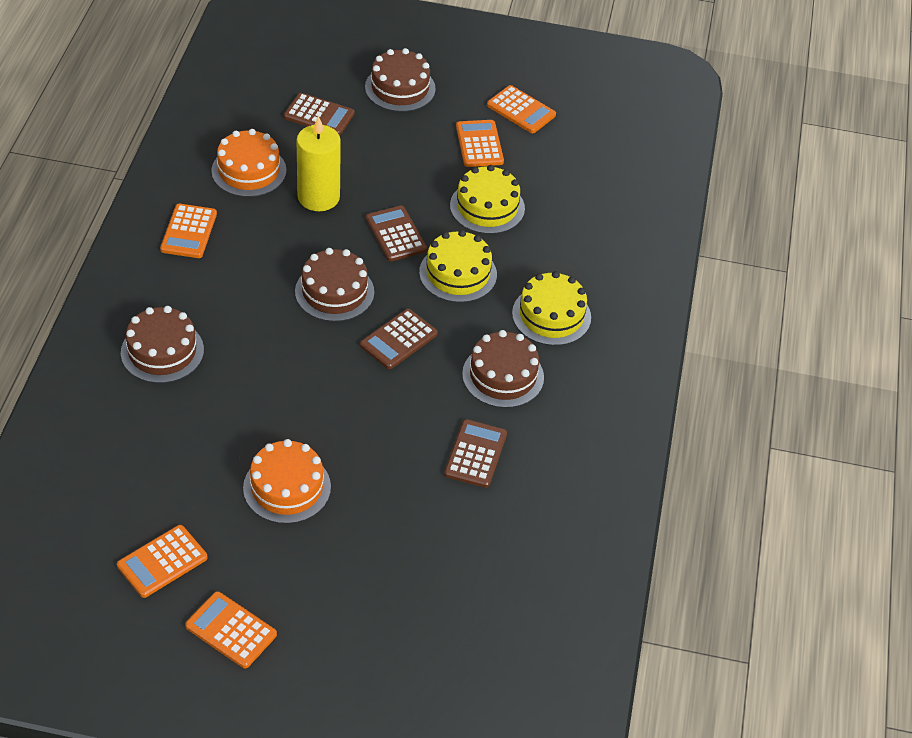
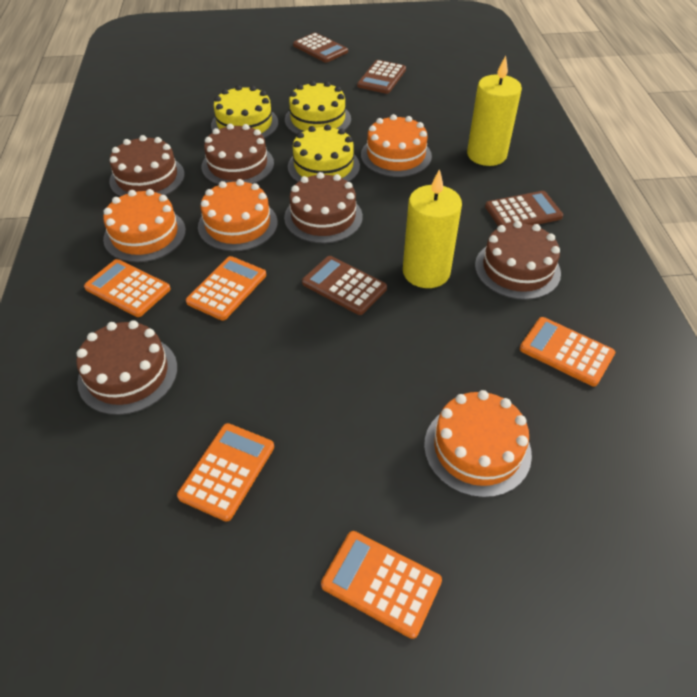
brown cake: 4 -> 5
orange cake: 2 -> 4
yellow candle: 1 -> 2

